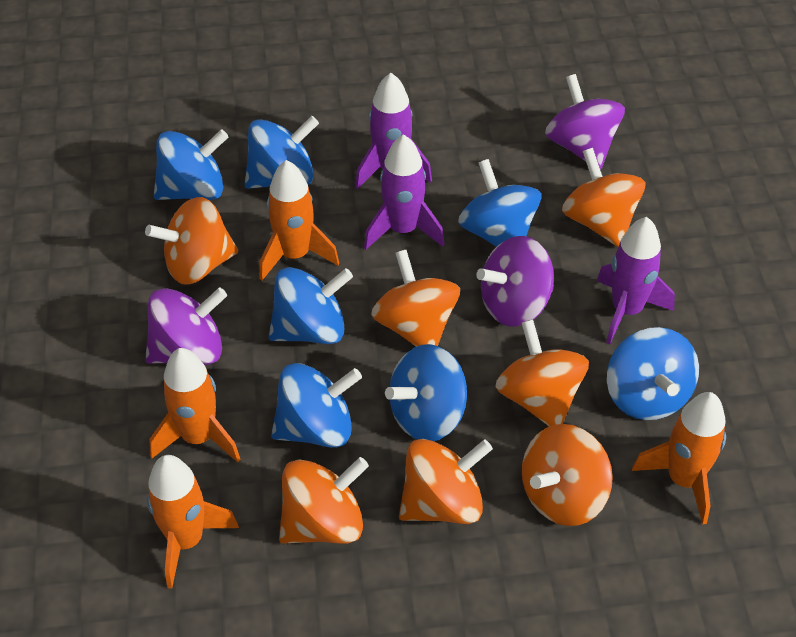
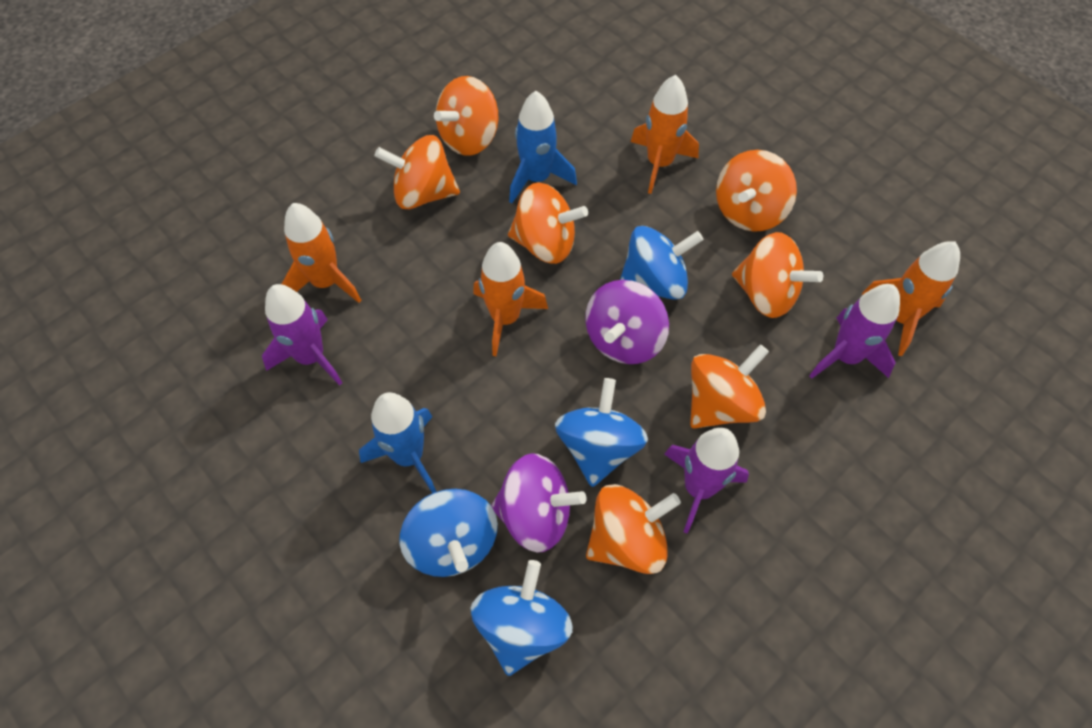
blue rocket: 0 -> 2
blue spinning top: 7 -> 4
purple spinning top: 3 -> 2

